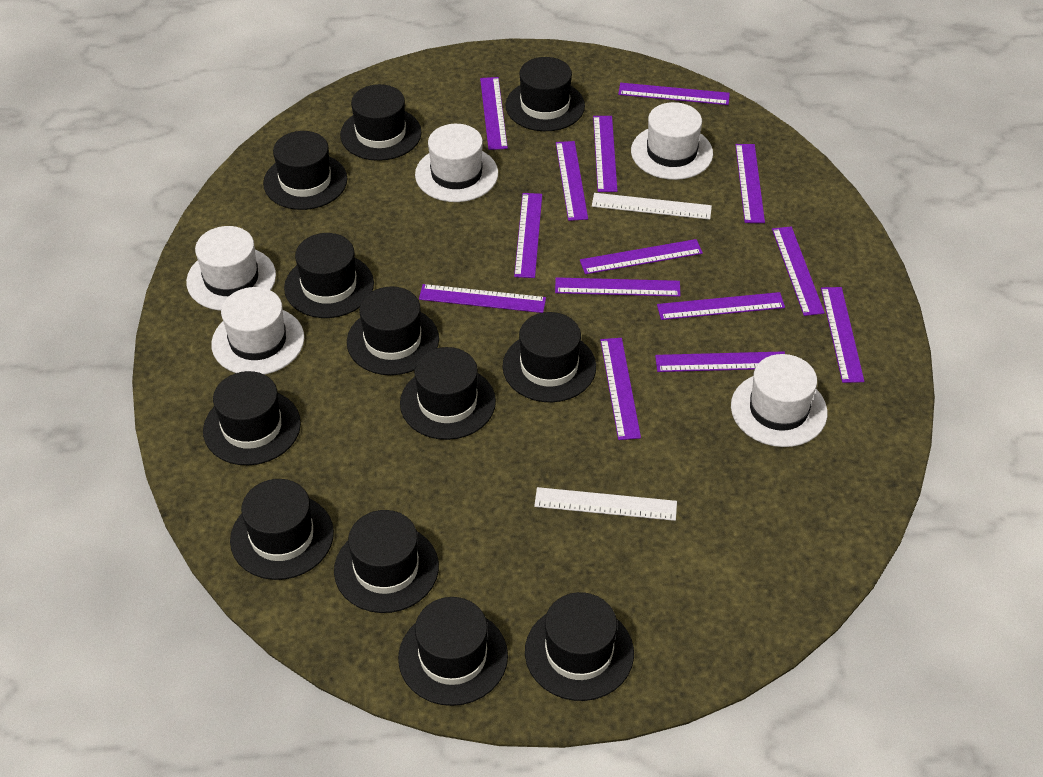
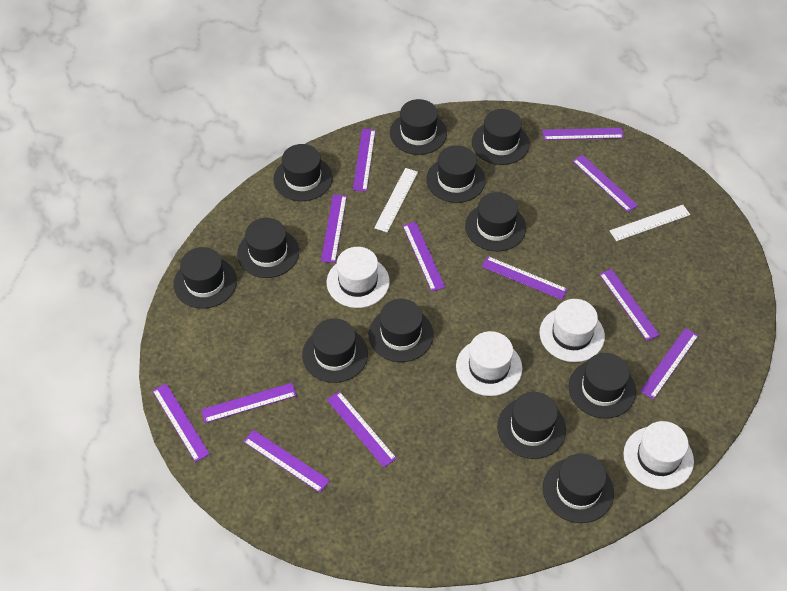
purple ruler: 14 -> 12
white hat: 5 -> 4

